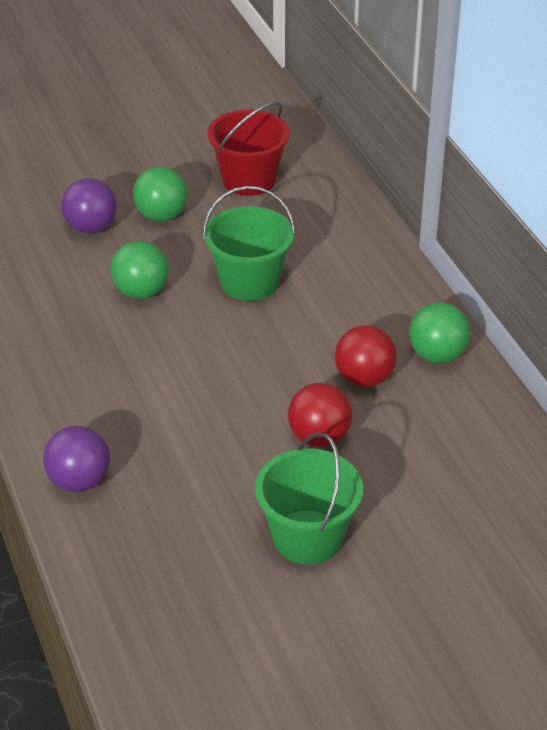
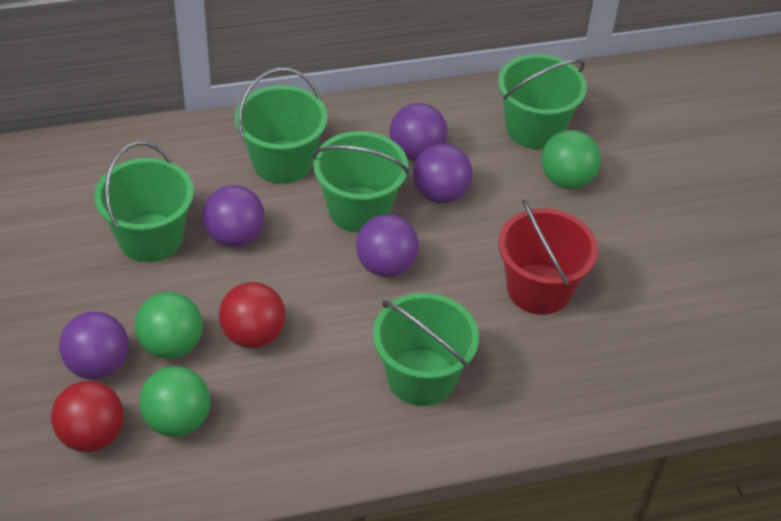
green bucket: 2 -> 5
purple ball: 2 -> 5

